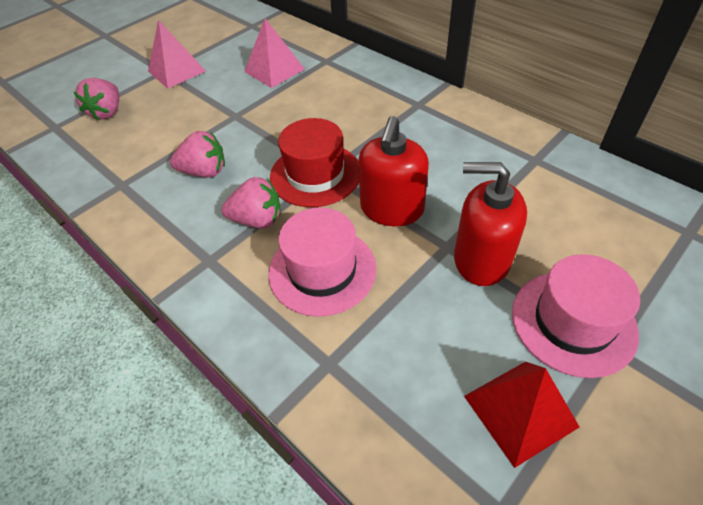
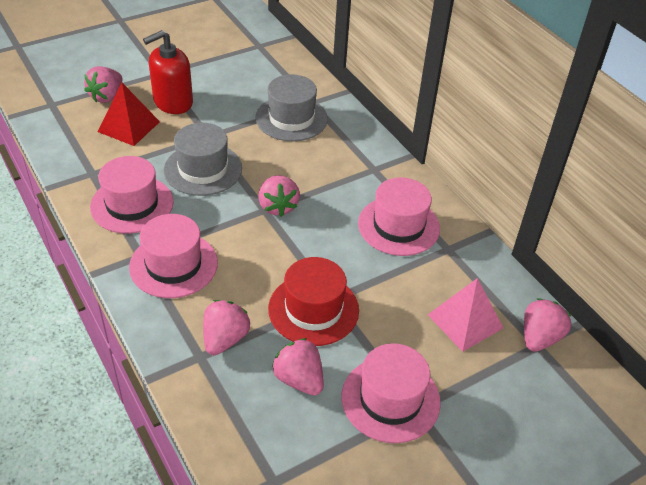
grey hat: 0 -> 2
pink hat: 2 -> 4
pink pyramid: 2 -> 1
pink strawberry: 3 -> 5
red soap dispenser: 2 -> 1

